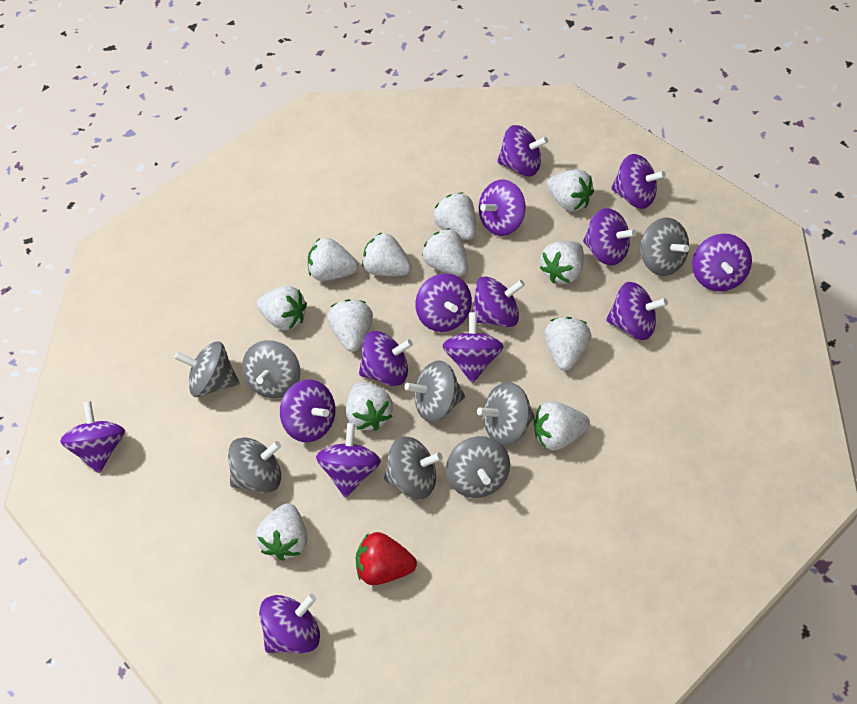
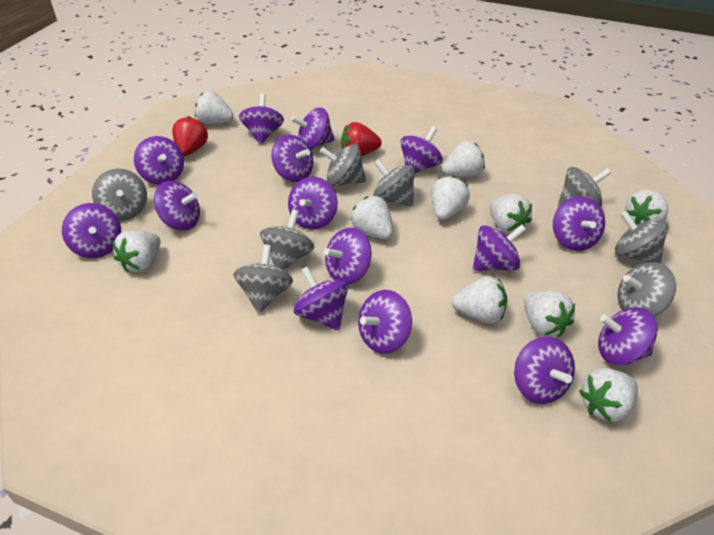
purple spinning top: 14 -> 15
red strawberry: 1 -> 2
white strawberry: 12 -> 10

